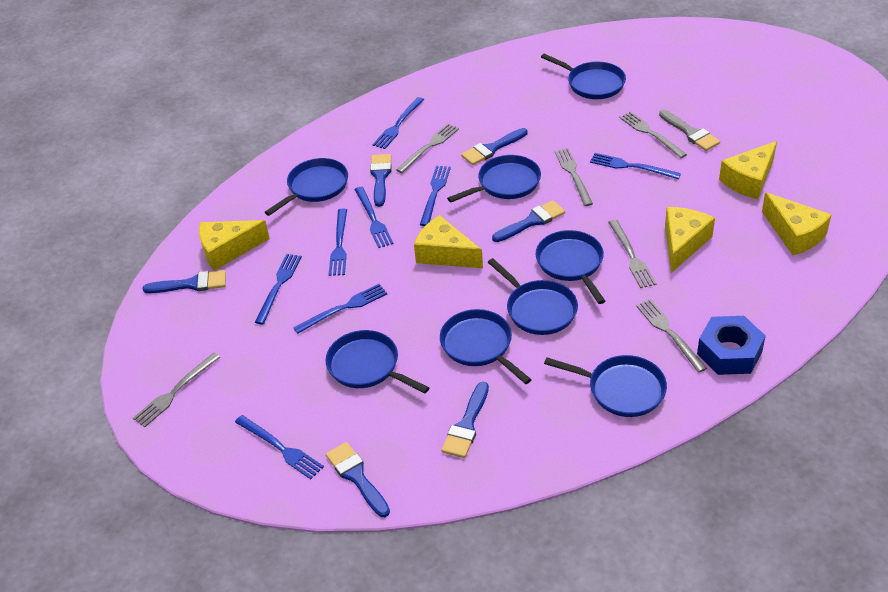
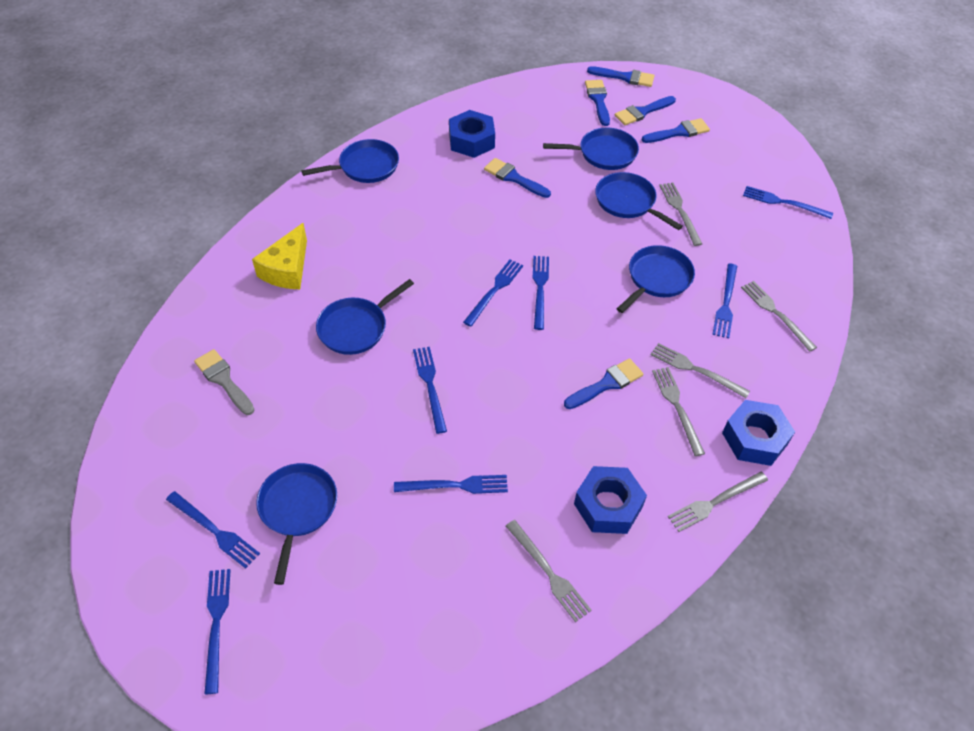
blue nut: 1 -> 3
blue pan: 8 -> 6
yellow cheese: 5 -> 1

